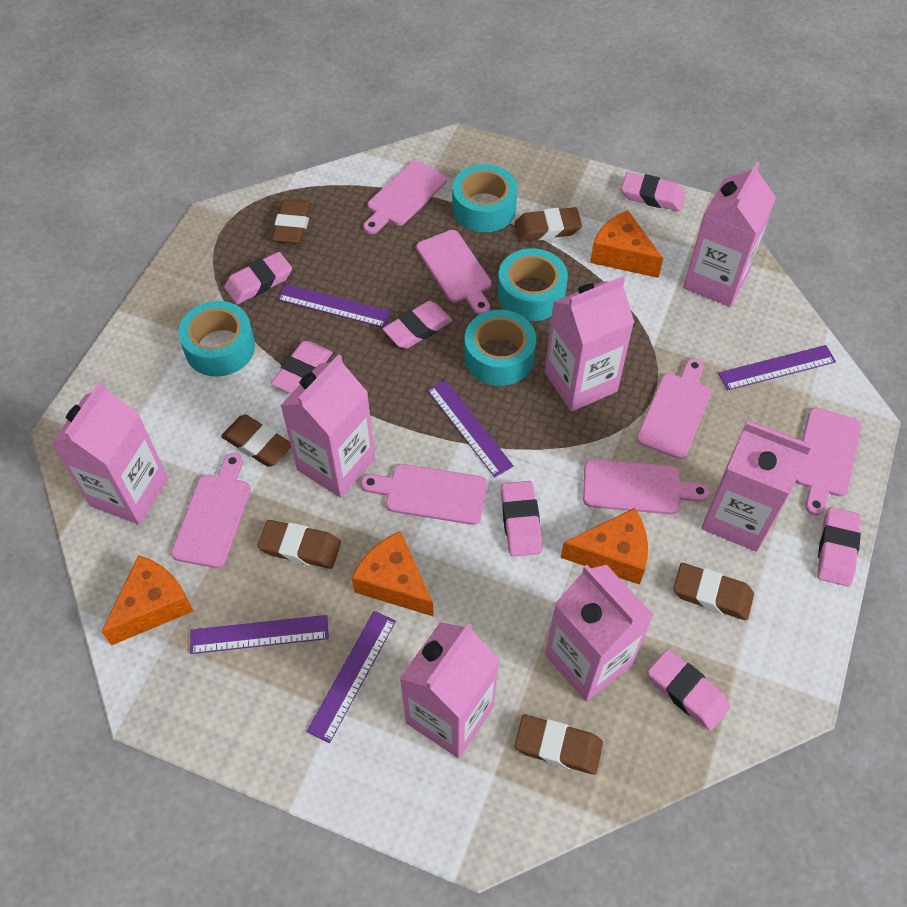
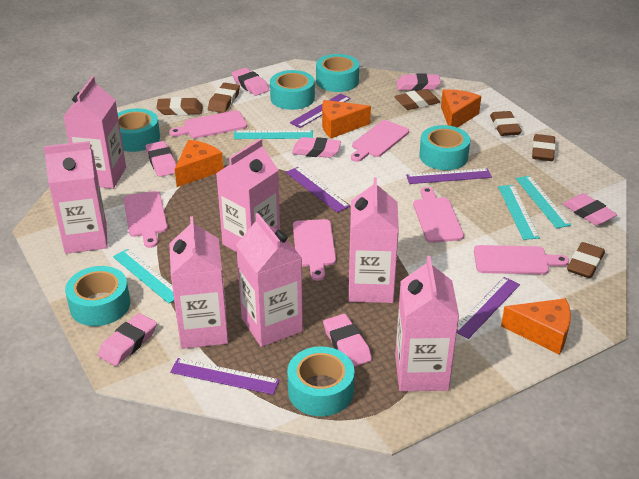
pink cutting board: 7 -> 6
turquoise ruler: 0 -> 4
turquoise tape: 4 -> 6

